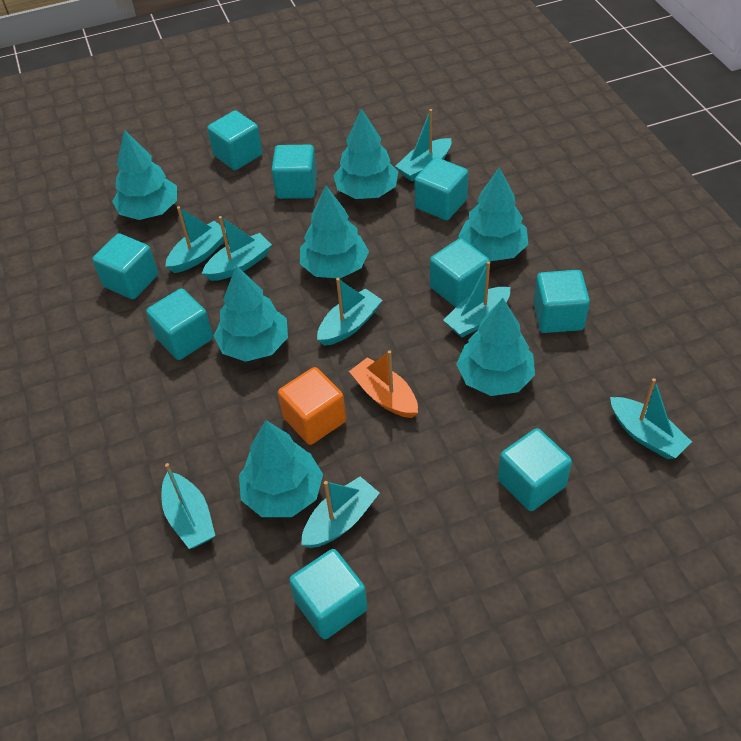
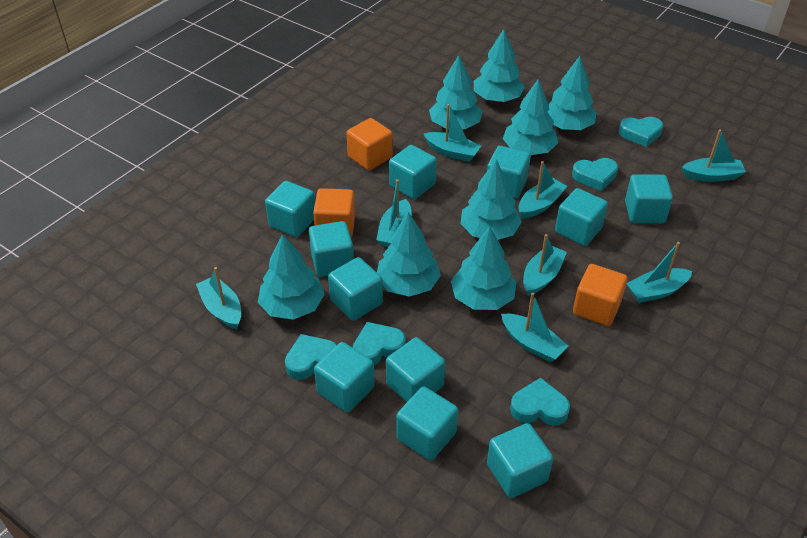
orange boat: 1 -> 0
orange cube: 1 -> 3
turquoise cube: 9 -> 11
turquoise heart: 0 -> 5
turquoise tree: 7 -> 8

